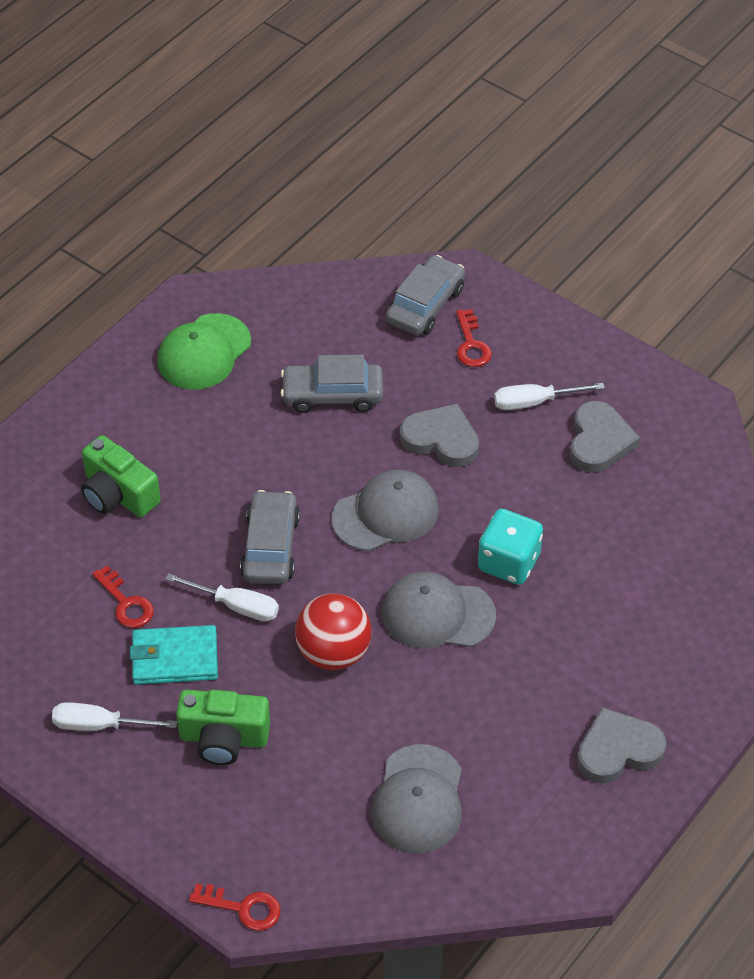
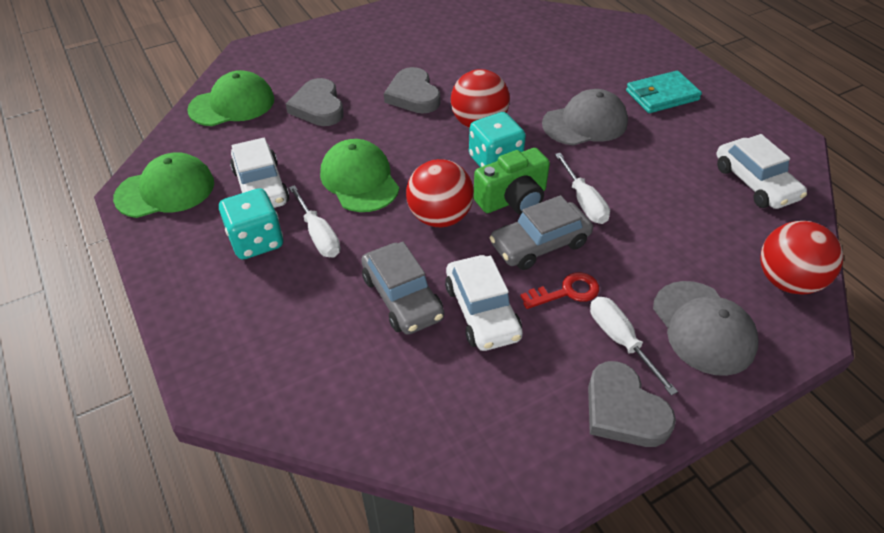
green camera: 2 -> 1
green cap: 1 -> 3
grey cap: 3 -> 2
grey car: 3 -> 2
red ball: 1 -> 3
red key: 3 -> 1
turquoise dice: 1 -> 2
white car: 0 -> 3

